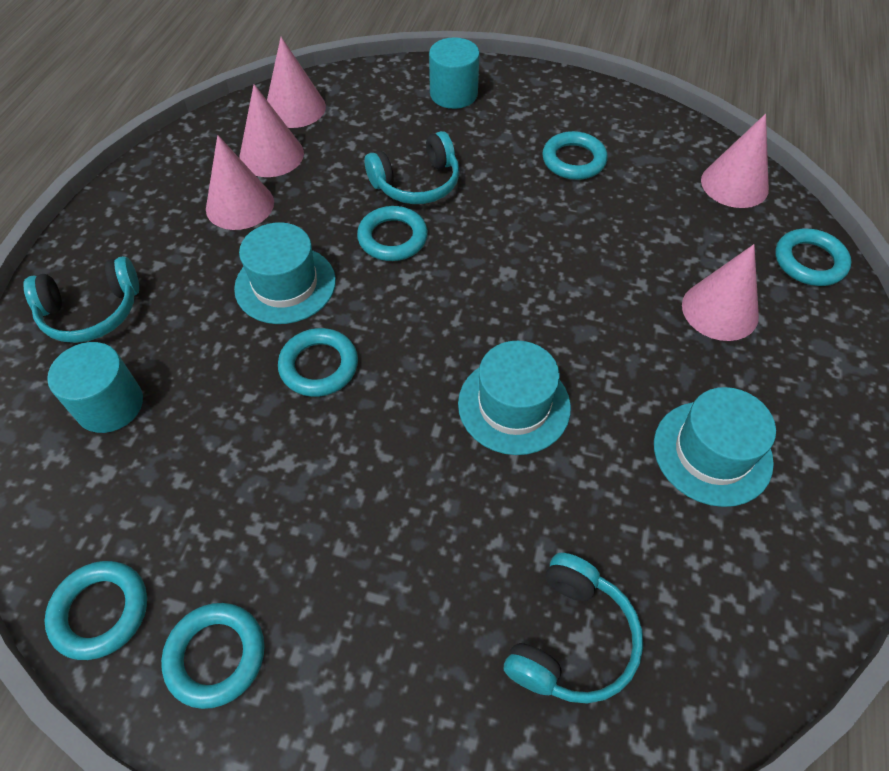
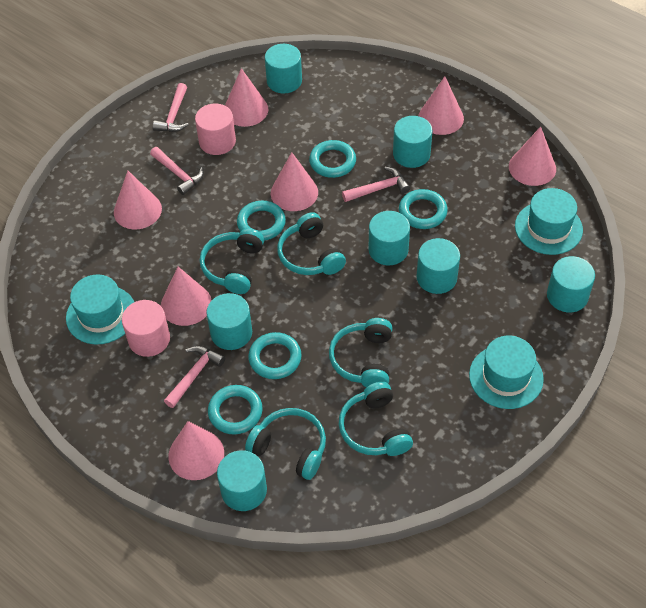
pink cone: 5 -> 7
pink cylinder: 0 -> 2
pink hammer: 0 -> 4
turquoise cylinder: 2 -> 7
turquoise headphones: 3 -> 5
turquoise ring: 6 -> 5

